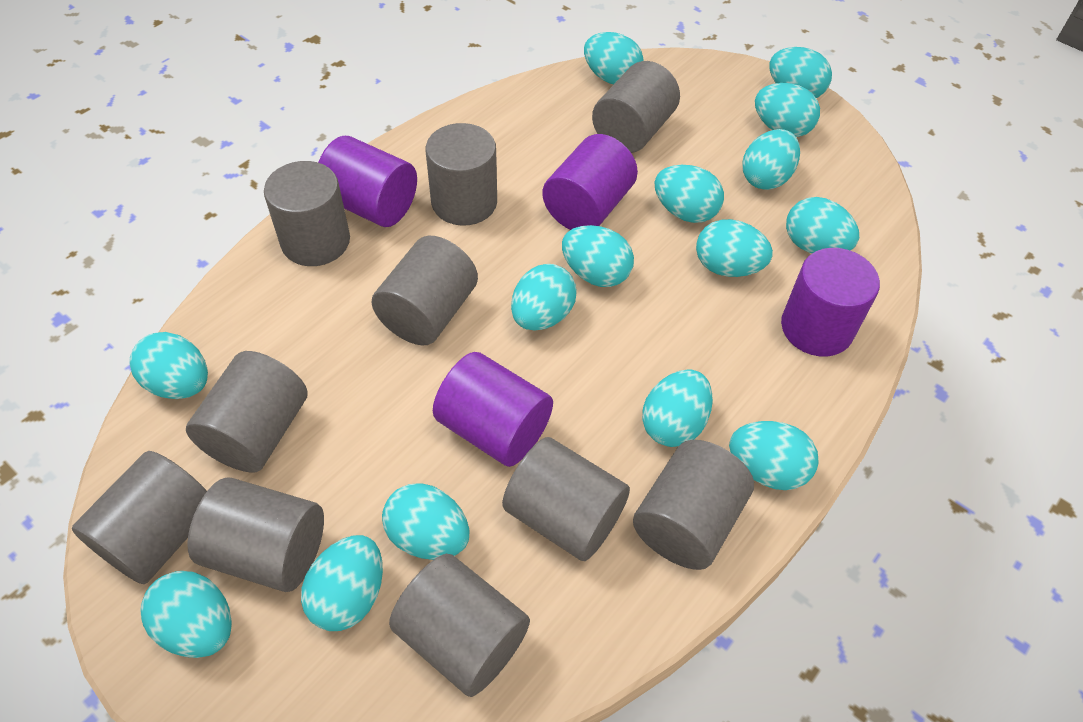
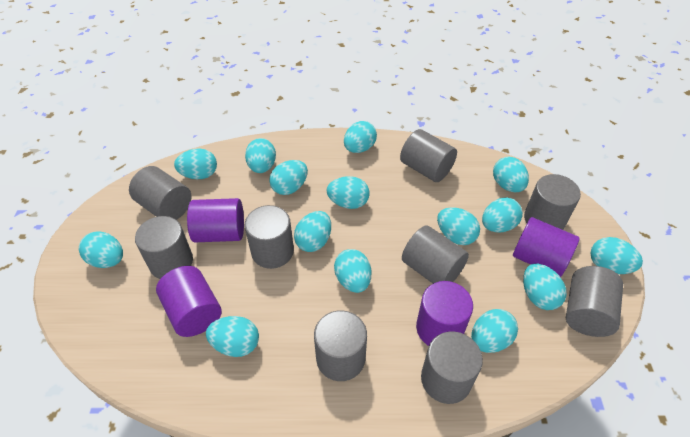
grey cylinder: 10 -> 9

